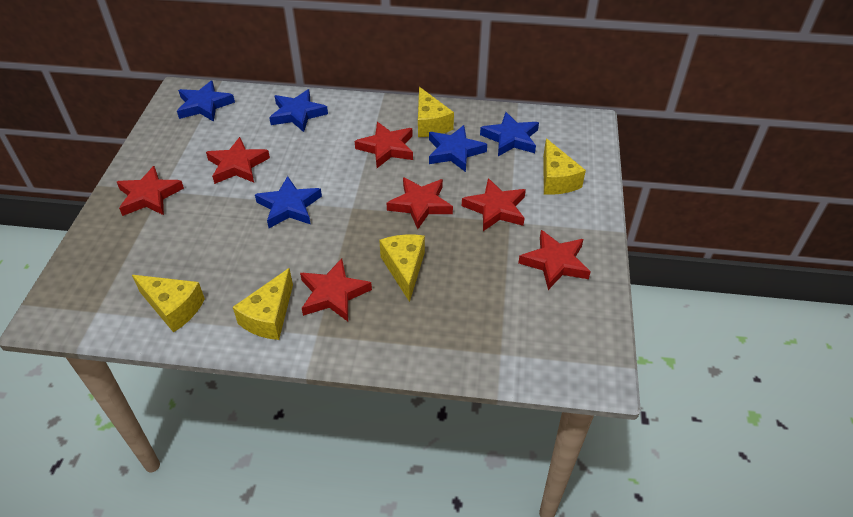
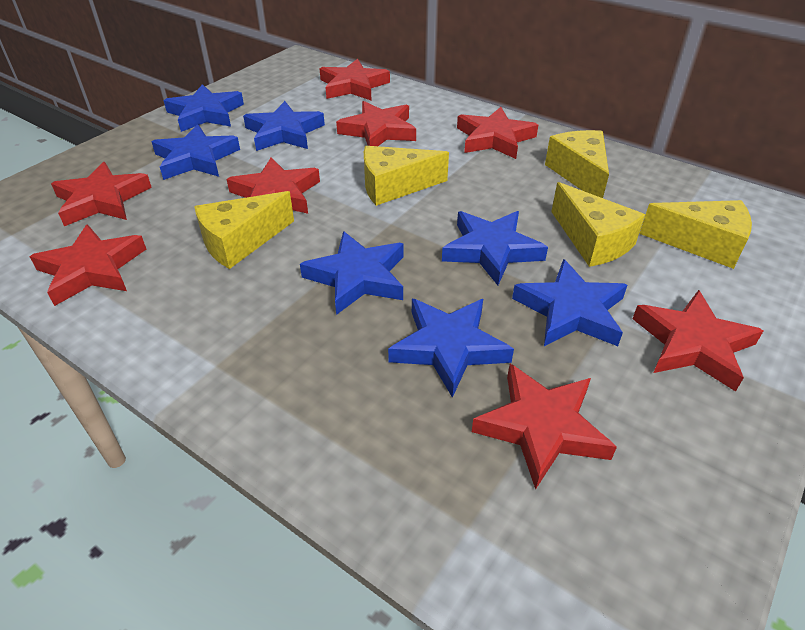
blue star: 5 -> 7
red star: 7 -> 8

